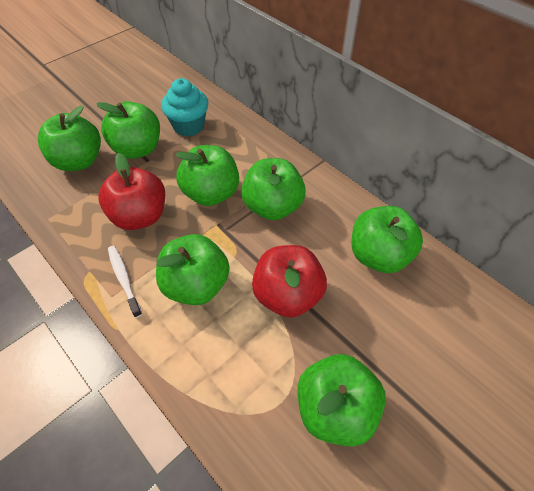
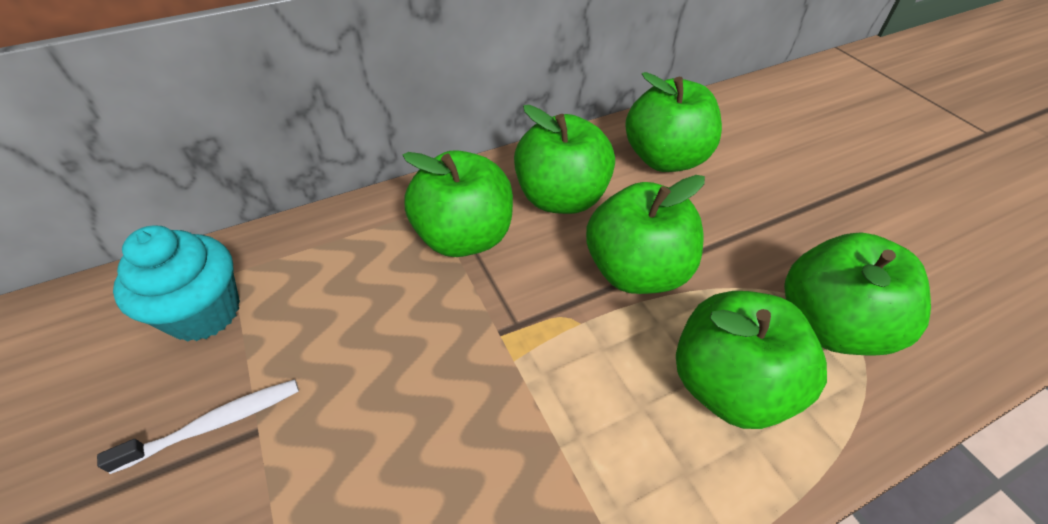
green apple: 7 -> 6
red apple: 2 -> 0

